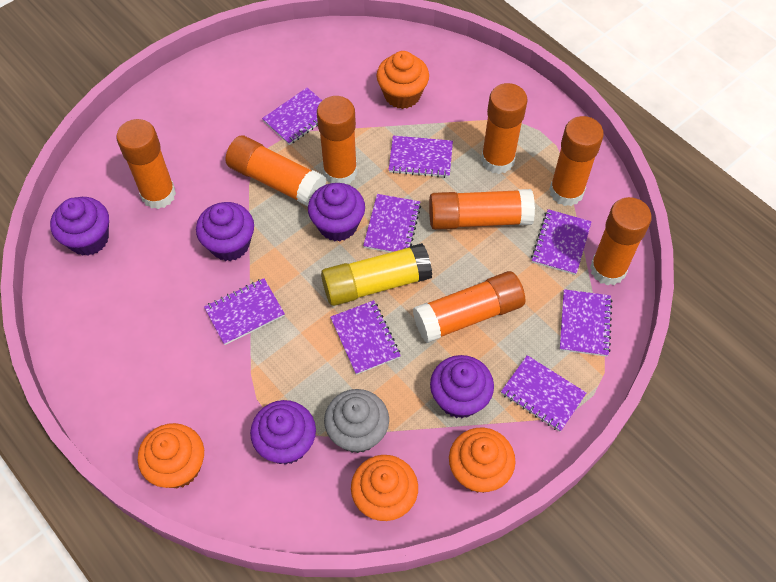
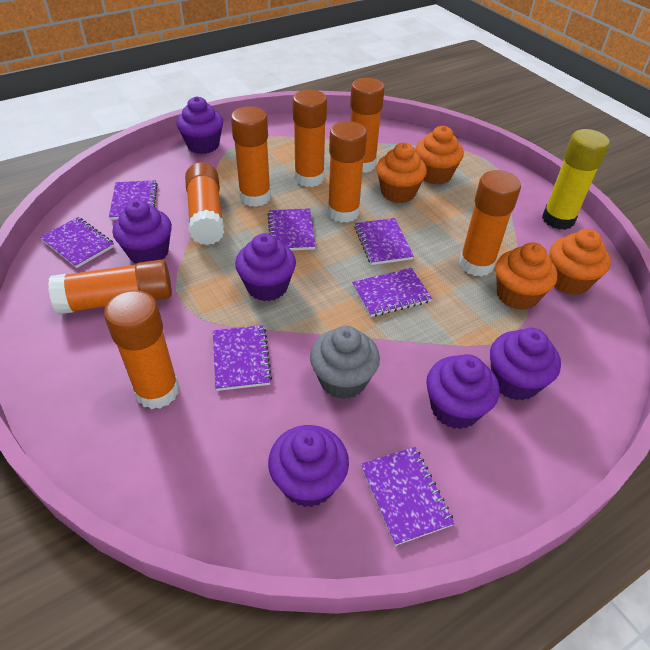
purple cupcake: 5 -> 6
purple notebook: 8 -> 7

